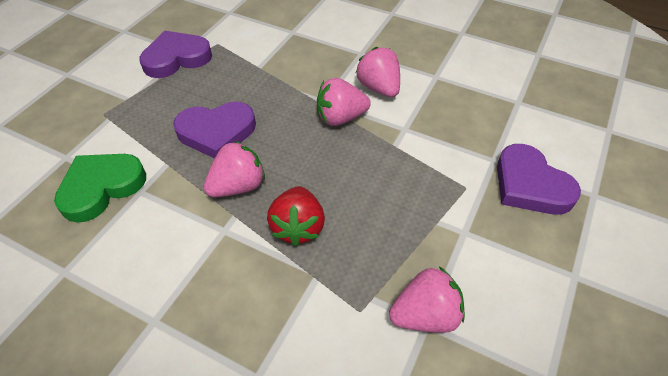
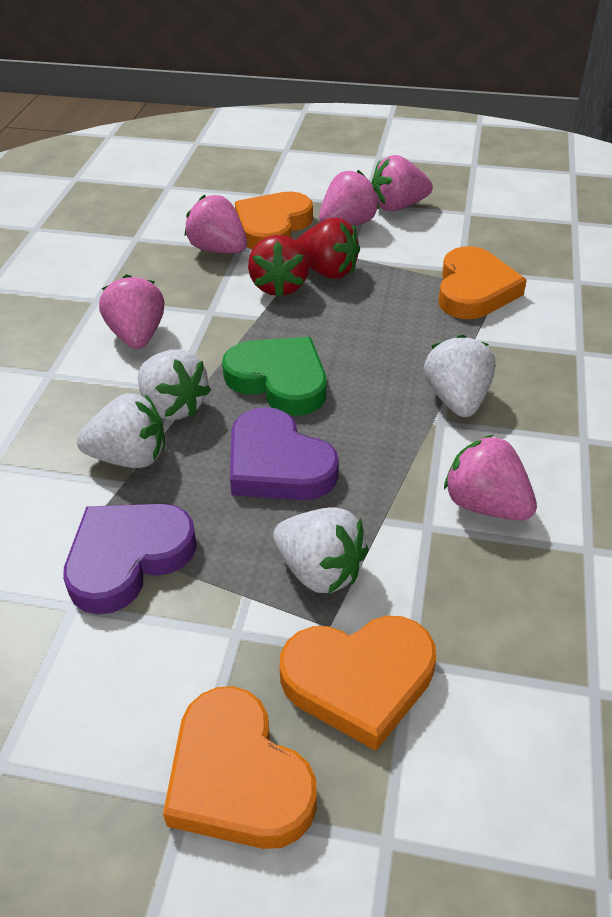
orange heart: 0 -> 4
pink strawberry: 4 -> 5
purple heart: 3 -> 2
red strawberry: 1 -> 2
white strawberry: 0 -> 4

